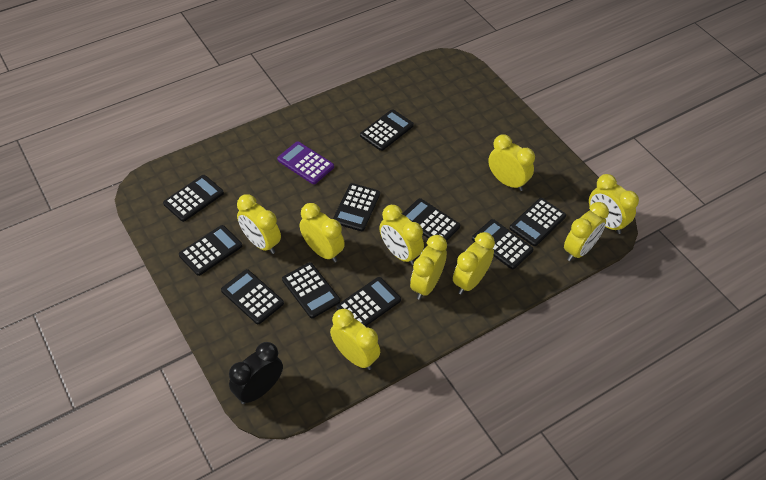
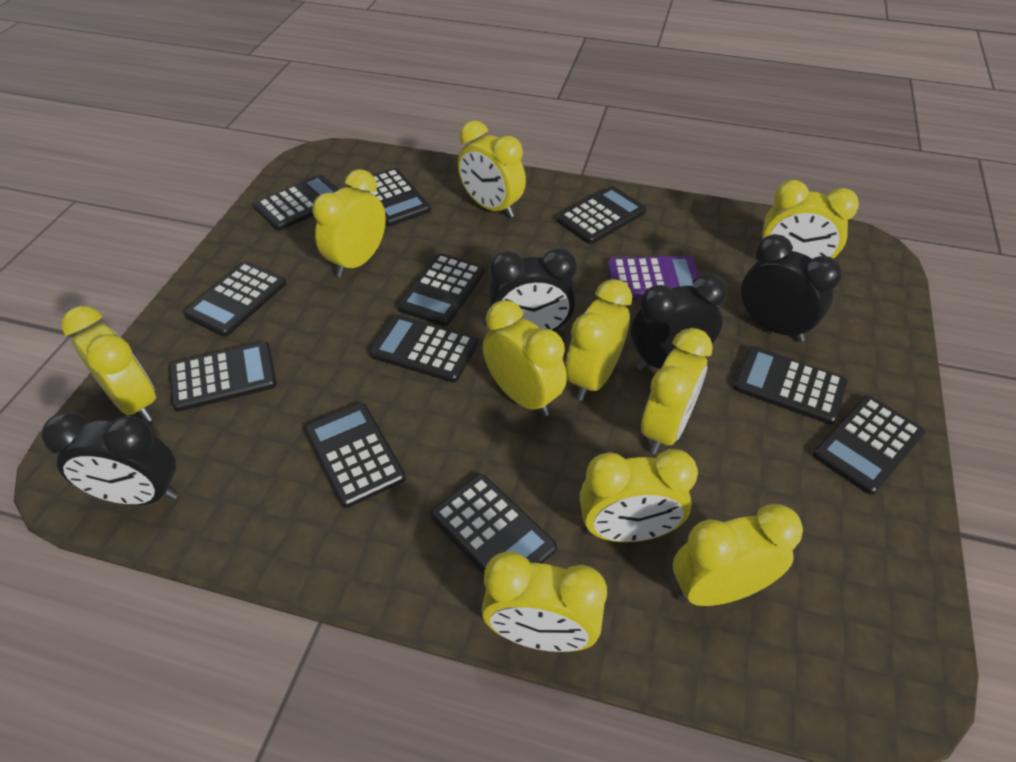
black calculator: 10 -> 11
black clock: 1 -> 4
yellow clock: 9 -> 10

